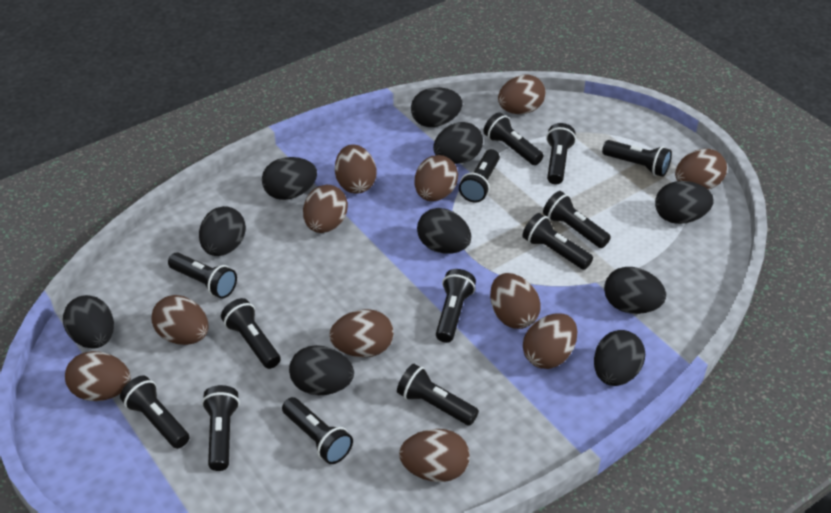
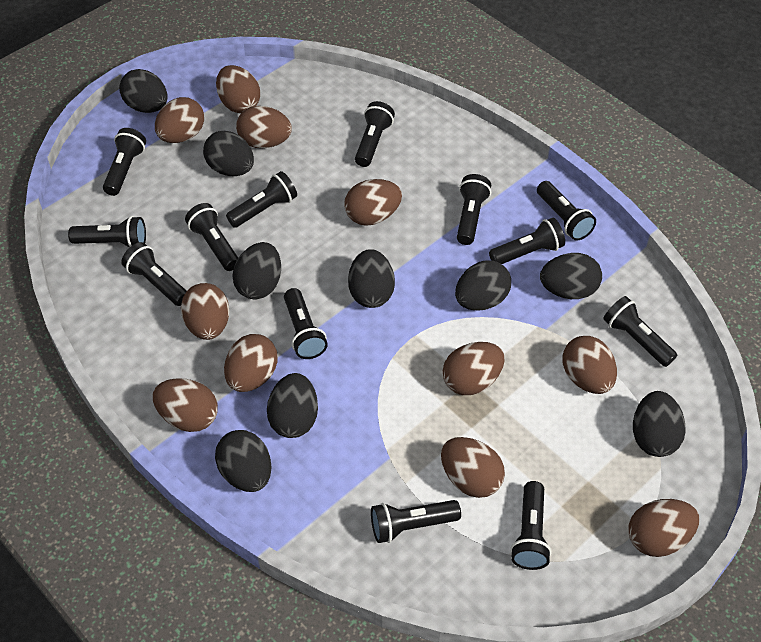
black egg: 10 -> 9

